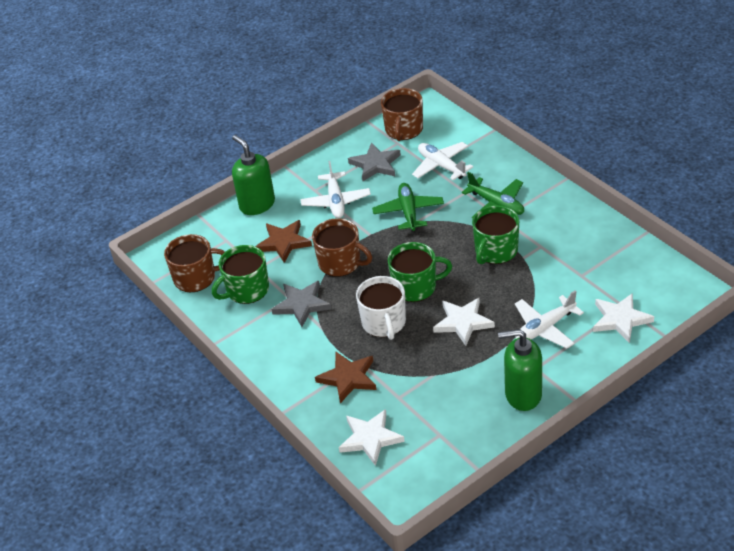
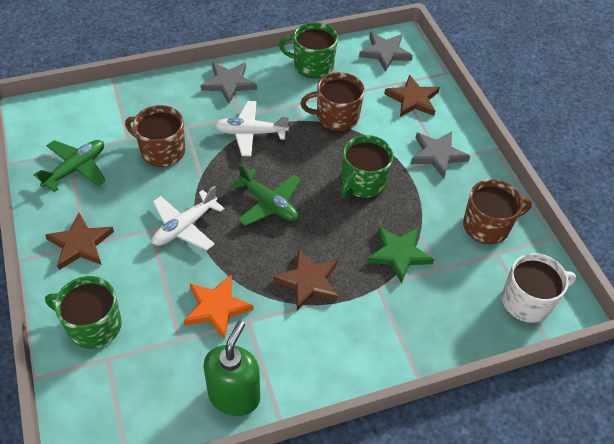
brown star: 2 -> 3
green soap dispenser: 2 -> 1
green star: 0 -> 1
grey star: 2 -> 3
orange star: 0 -> 1
white plane: 3 -> 2
white star: 3 -> 0

